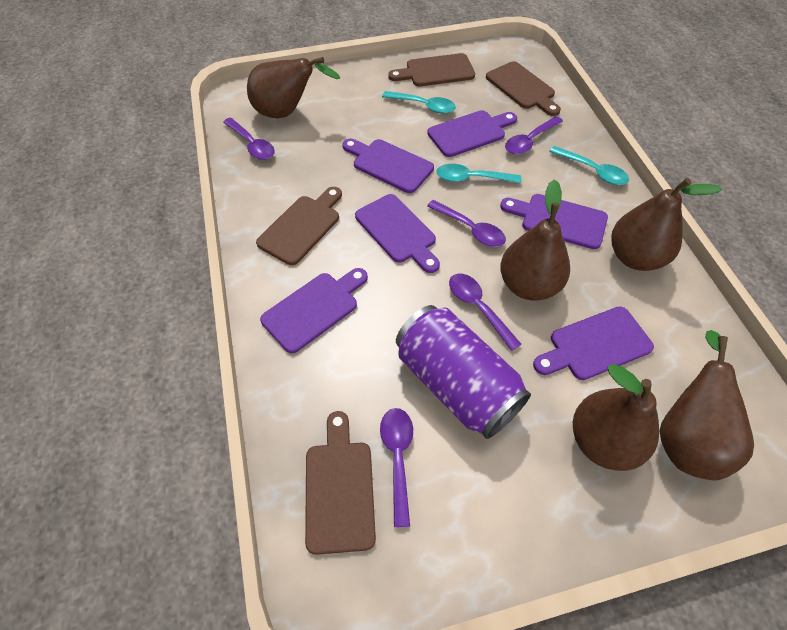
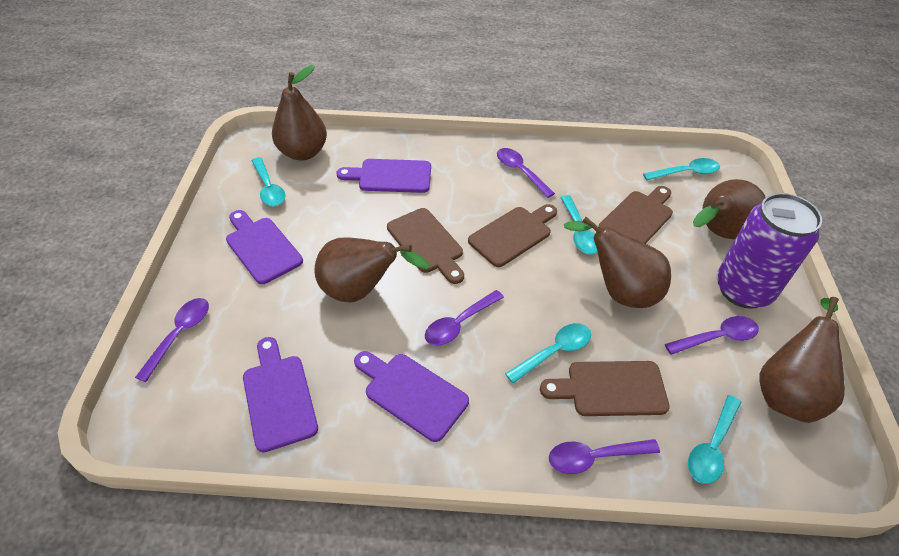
purple cutting board: 6 -> 4
turquoise spoon: 3 -> 5

